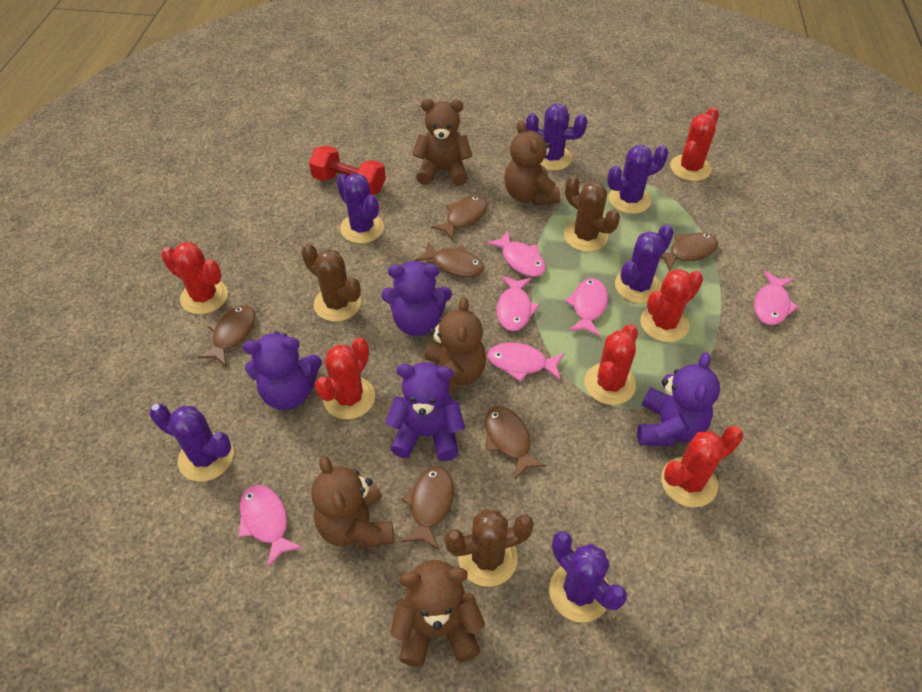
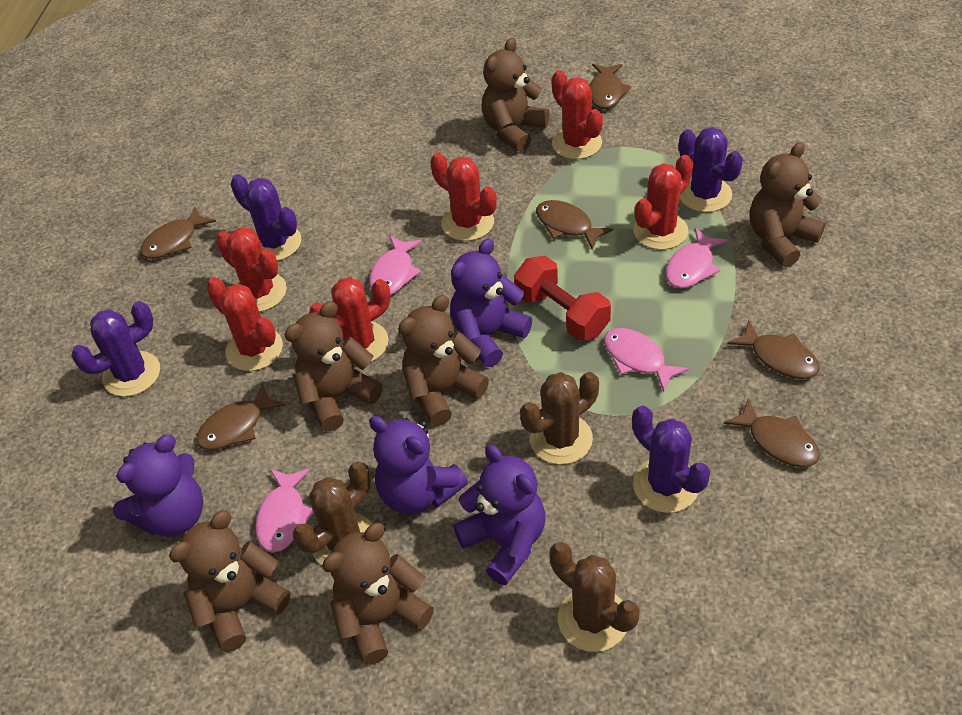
brown teddy bear: 5 -> 6
pink fish: 6 -> 4
purple cactus: 6 -> 4

